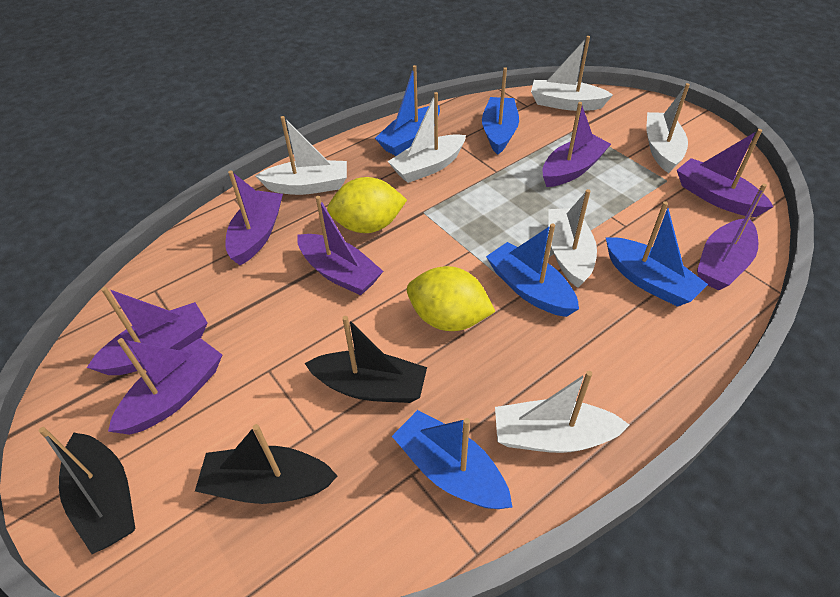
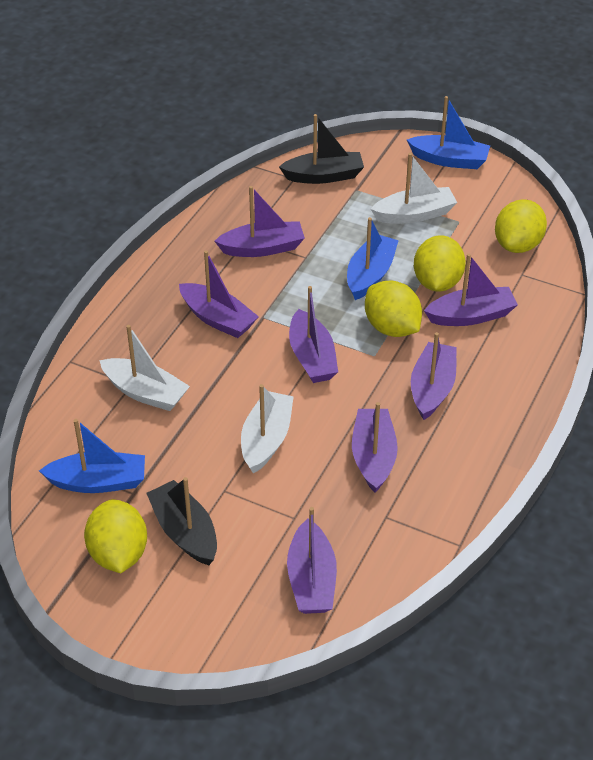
black boat: 3 -> 2
blue boat: 5 -> 3
white boat: 6 -> 3
yellow lemon: 2 -> 4

